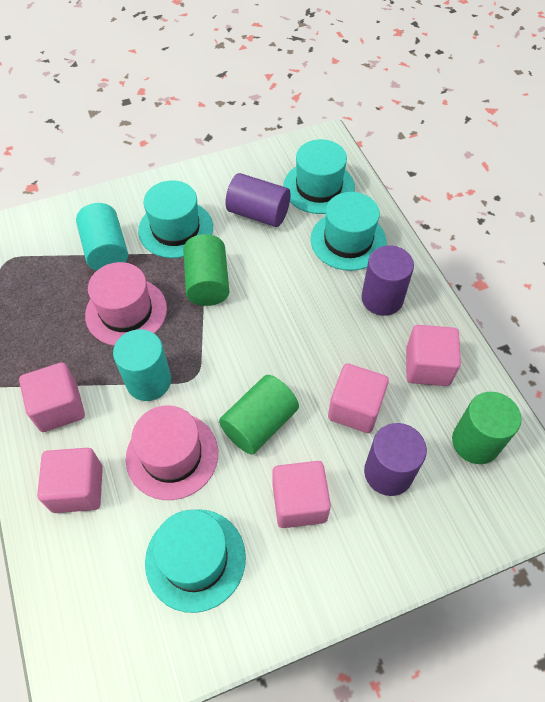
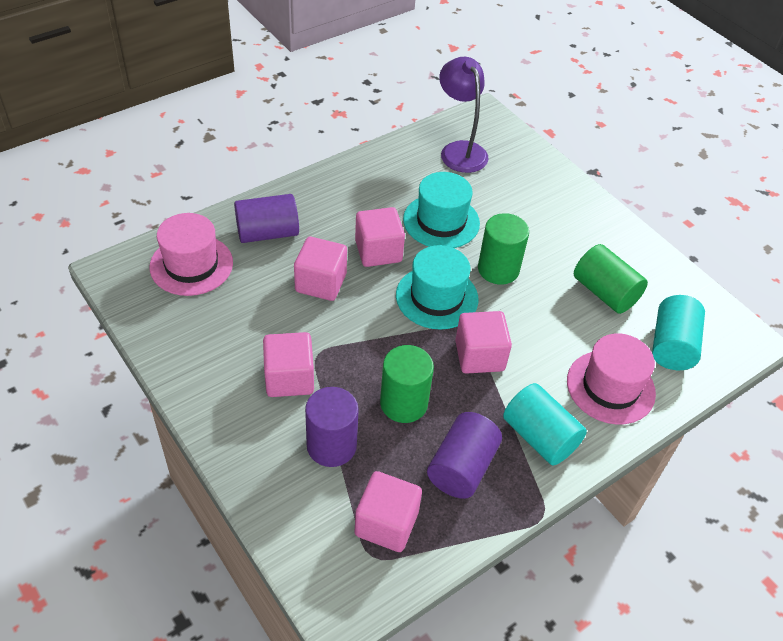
purple lamp: 0 -> 1
turquoise hat: 4 -> 2

